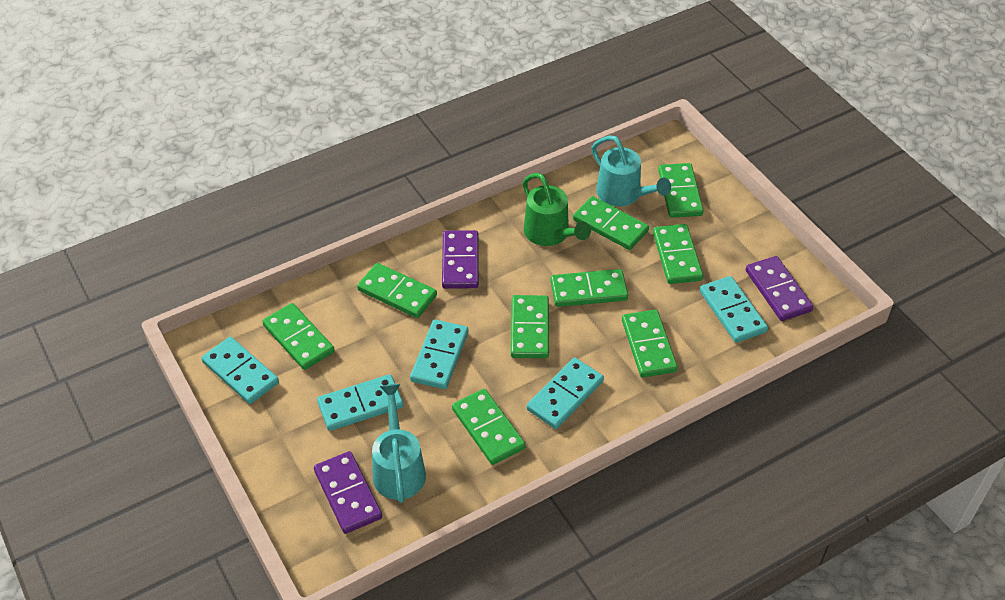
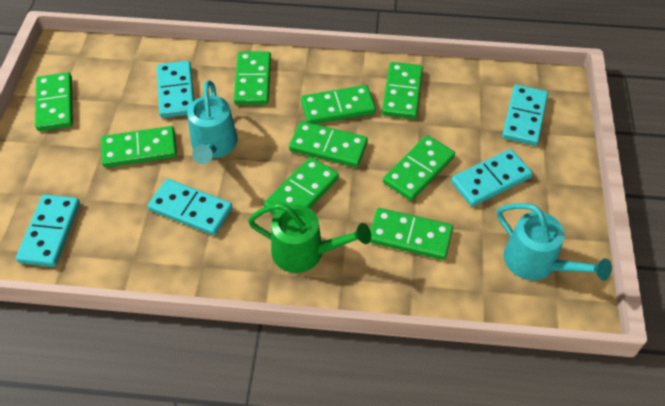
purple domino: 3 -> 0

